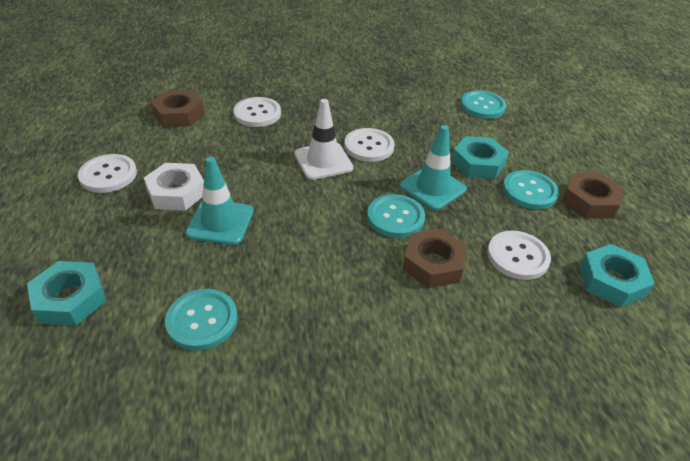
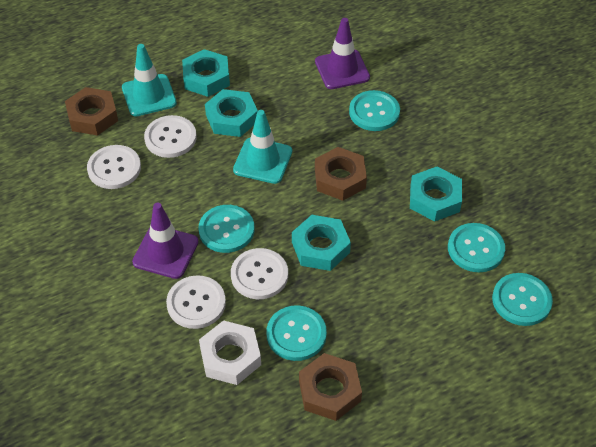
purple traffic cone: 0 -> 2
turquoise button: 4 -> 5
turquoise nut: 3 -> 4
white traffic cone: 1 -> 0

